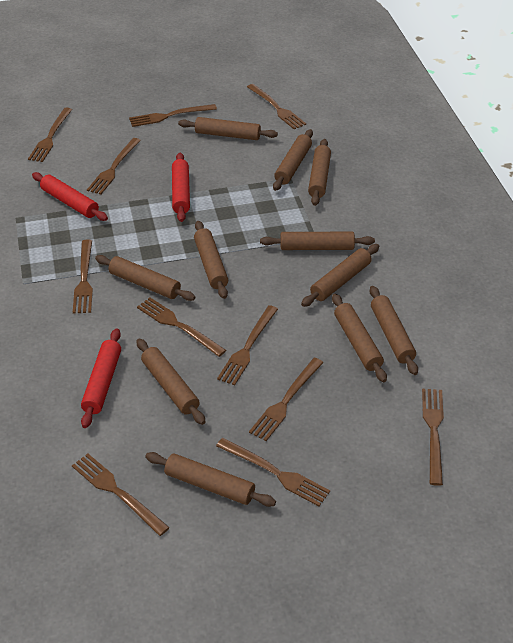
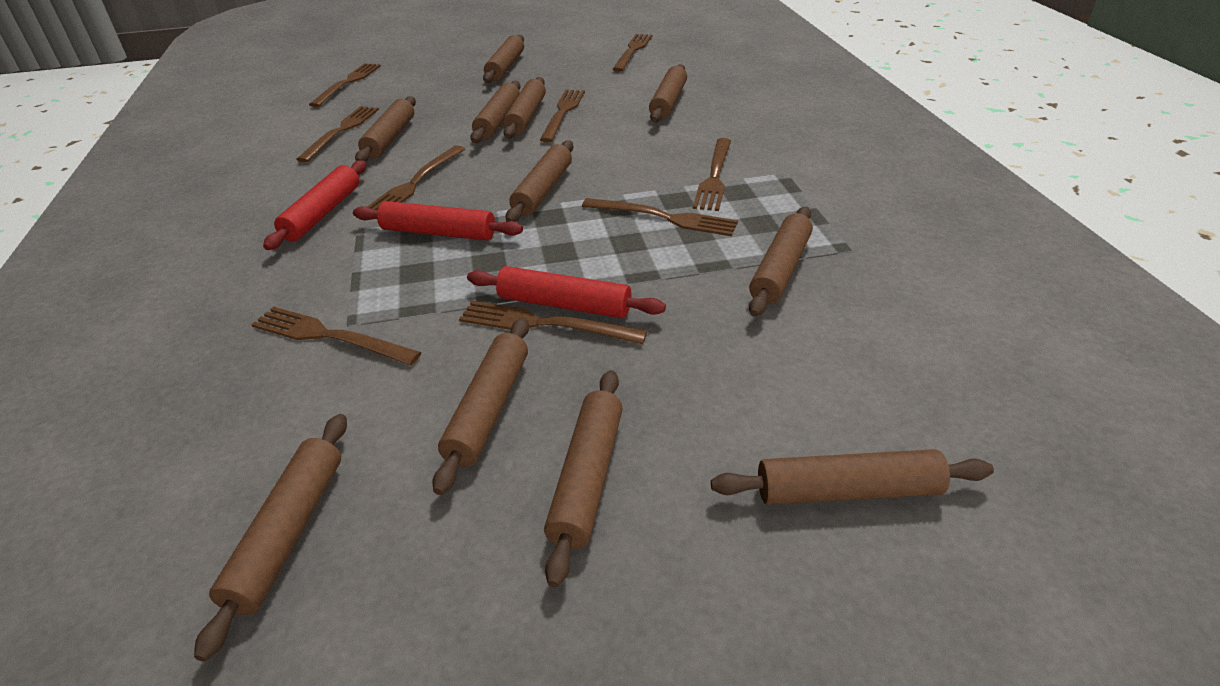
brown fork: 11 -> 9

